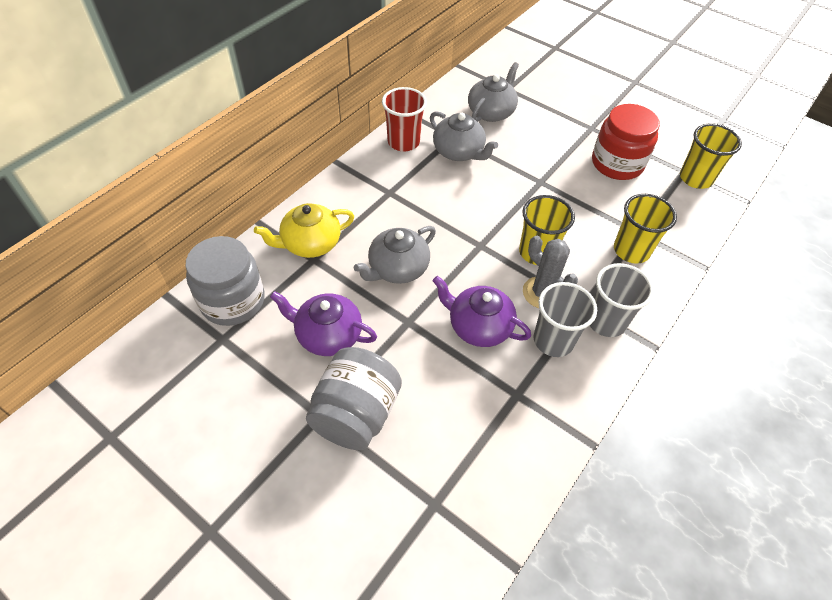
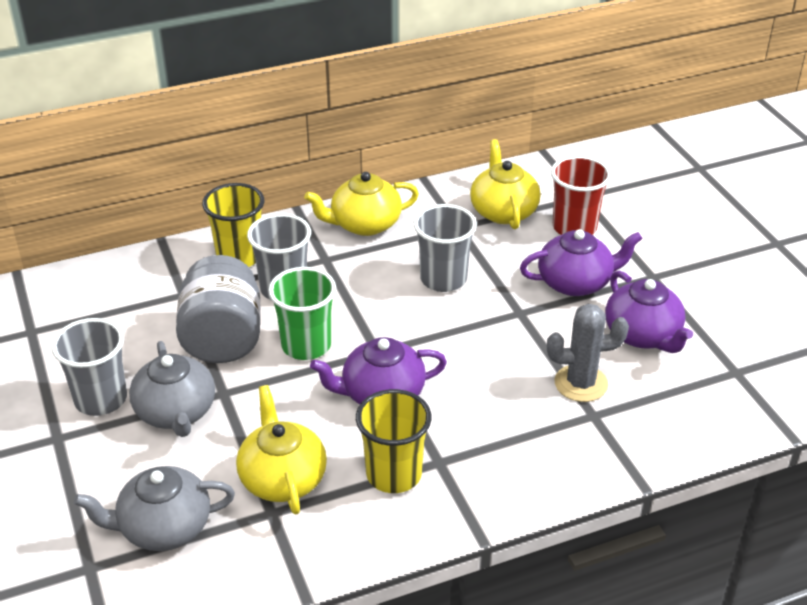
green cup: 0 -> 1
grey cup: 2 -> 3
grey jar: 2 -> 1
grey teapot: 3 -> 2
purple teapot: 2 -> 3
red jar: 1 -> 0
yellow cup: 3 -> 2
yellow teapot: 1 -> 3

